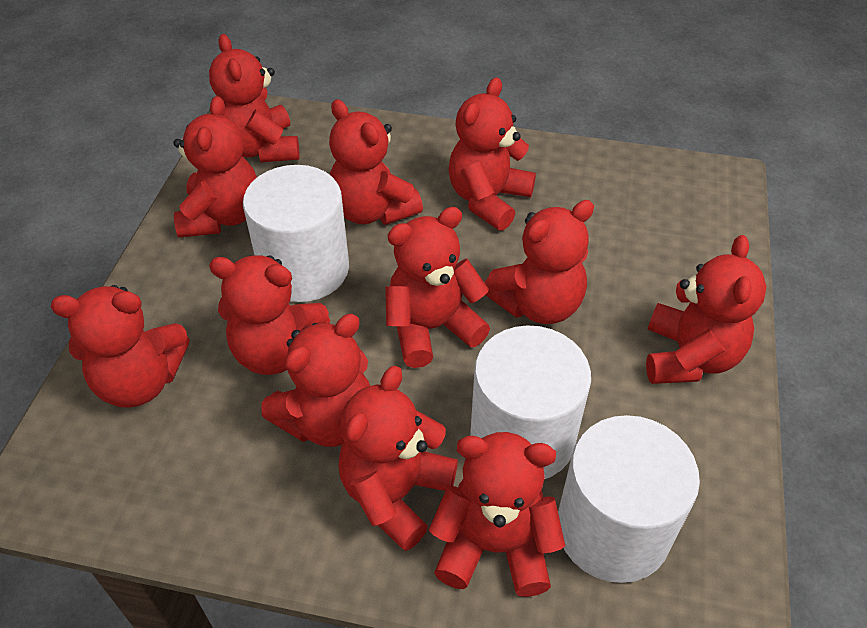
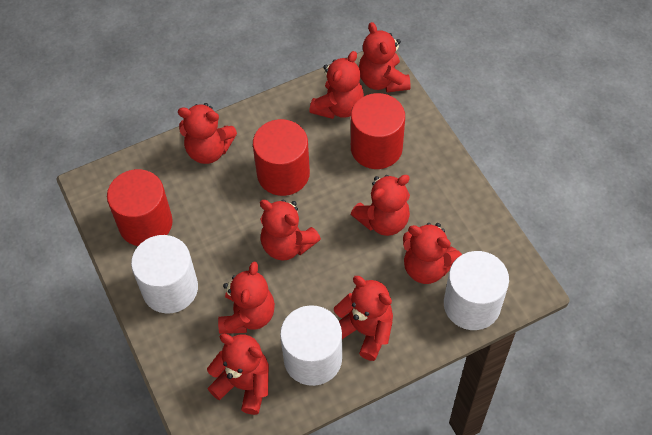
red cylinder: 0 -> 3
red teddy bear: 12 -> 9

